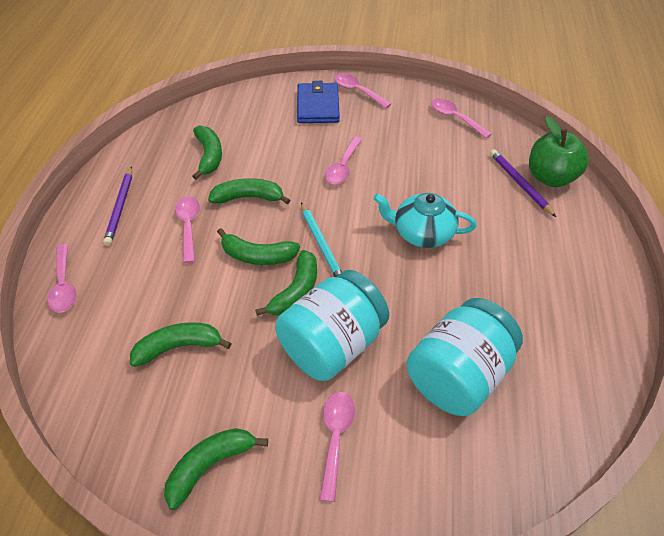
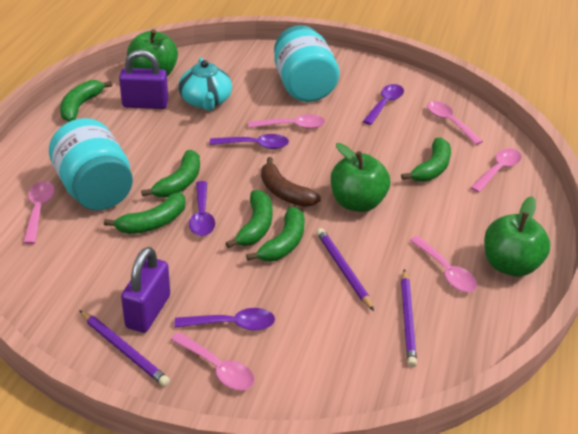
blue wallet: 1 -> 0
brown banana: 0 -> 1
green apple: 1 -> 3
purple padlock: 0 -> 2
purple pencil: 2 -> 3
purple spoon: 0 -> 4
turquoise pencil: 1 -> 0

